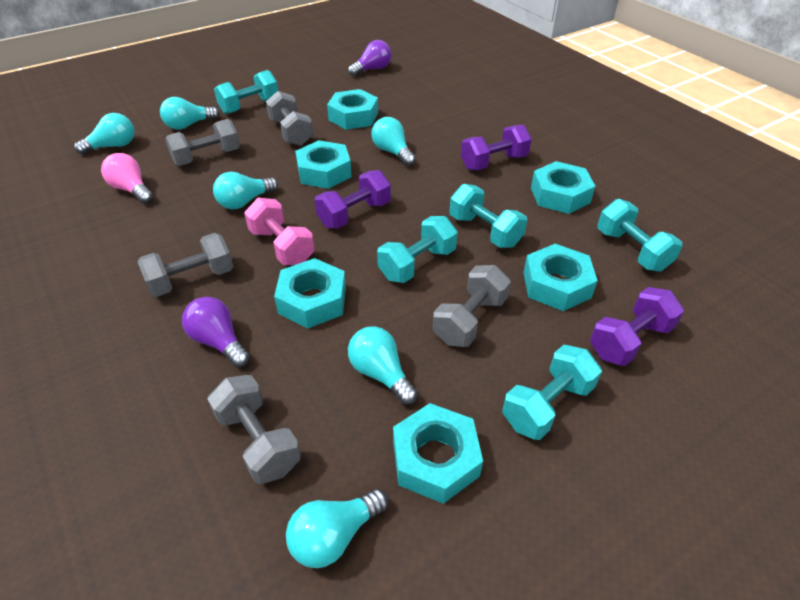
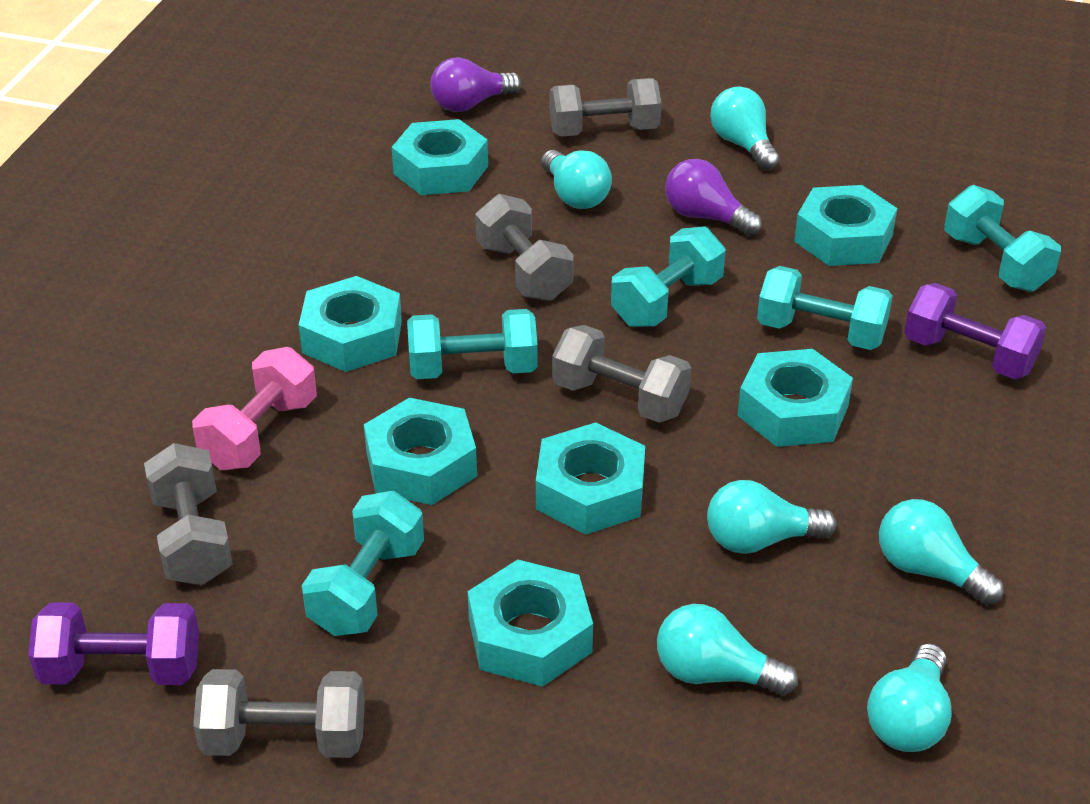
pink light bulb: 1 -> 0
purple dumbbell: 3 -> 2
turquoise nut: 6 -> 7

